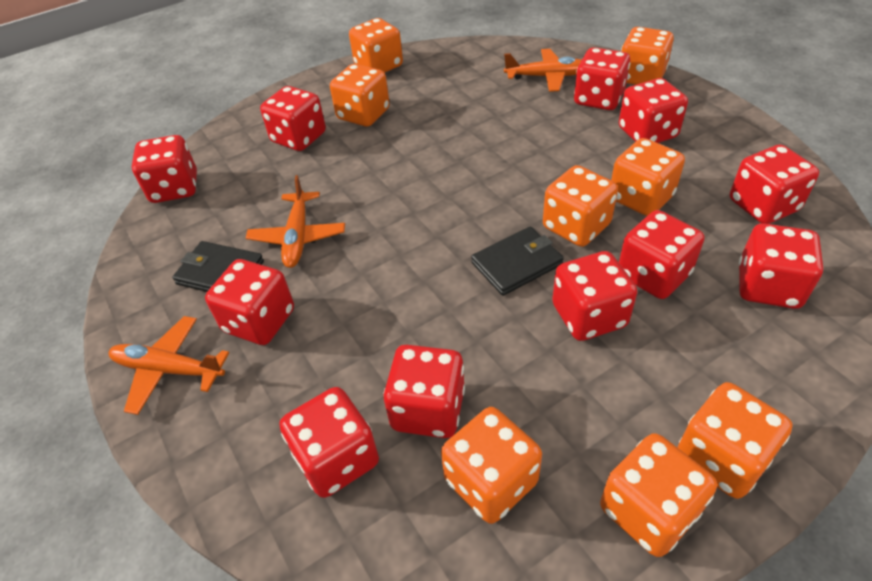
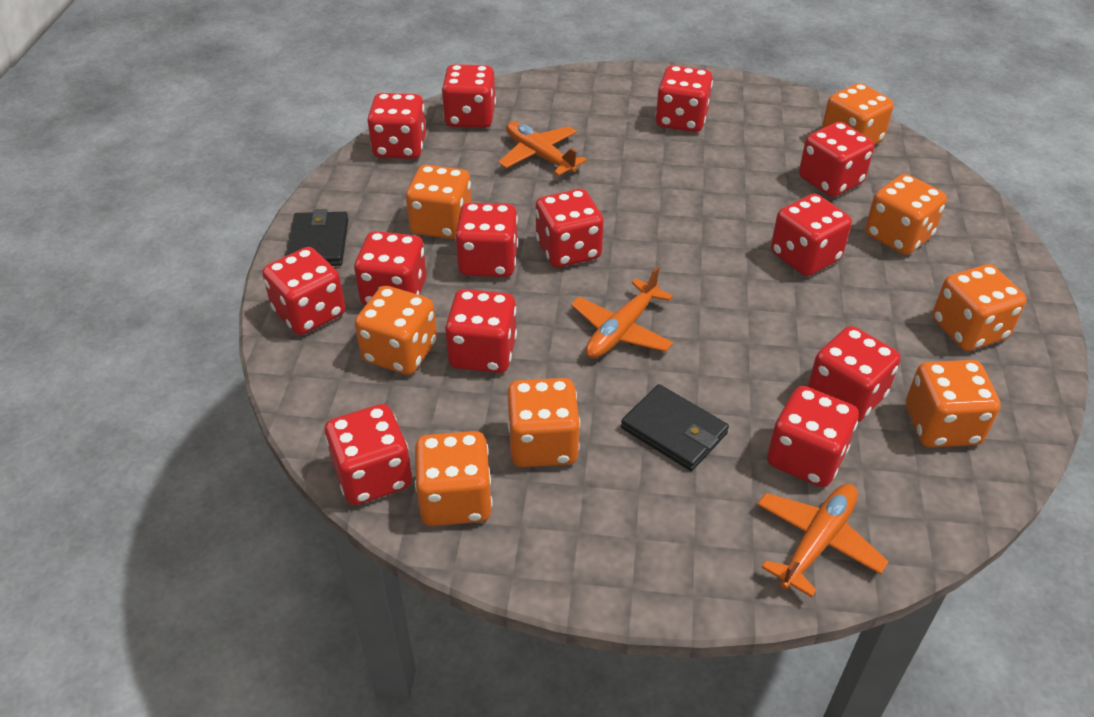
red dice: 11 -> 13

